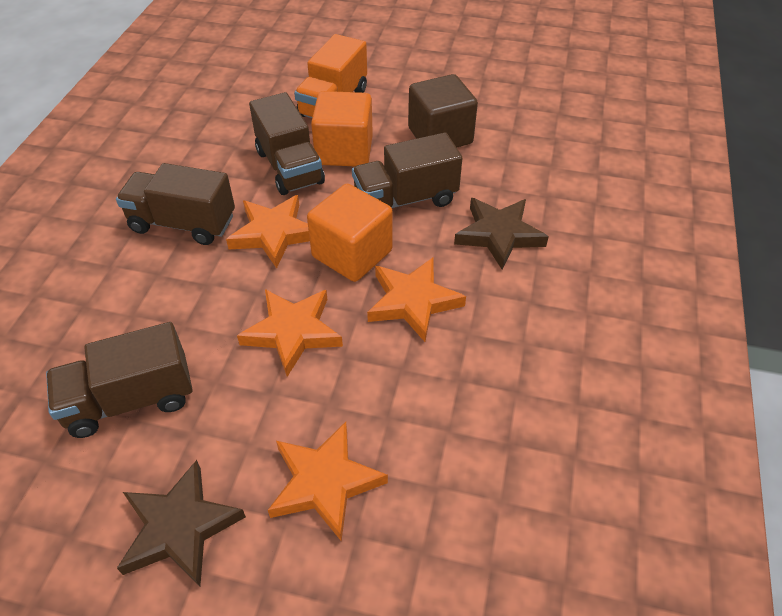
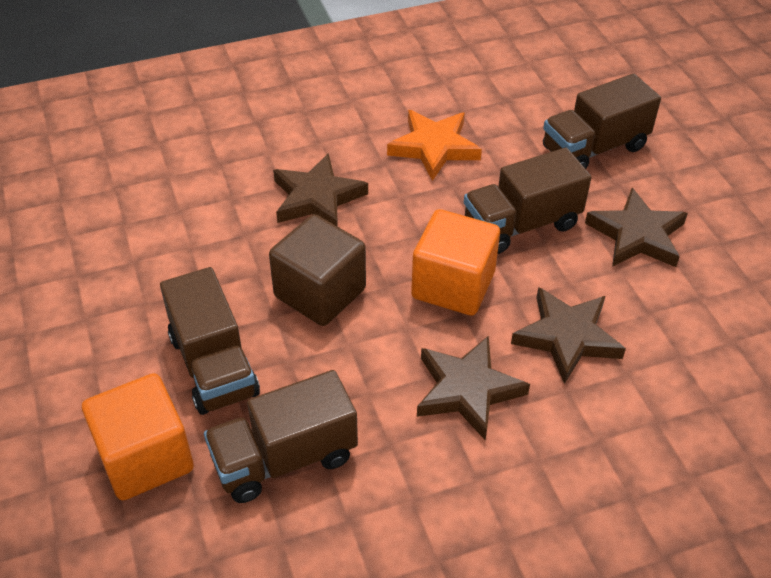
brown star: 2 -> 4
orange star: 4 -> 1
orange truck: 1 -> 0

